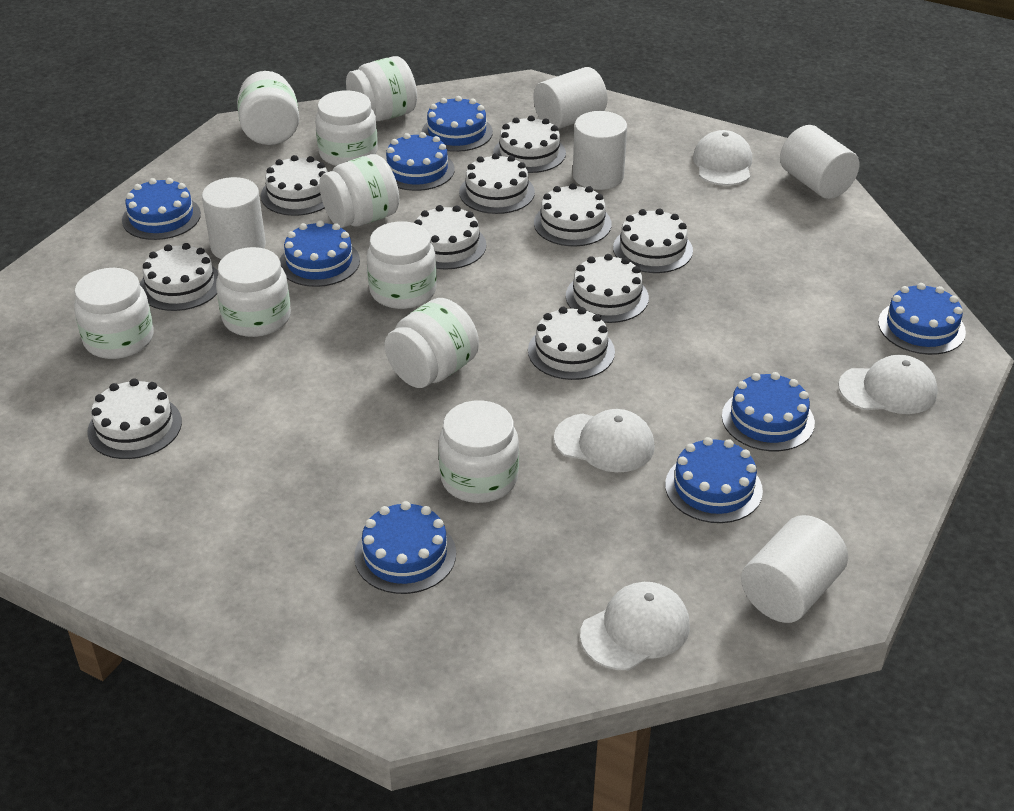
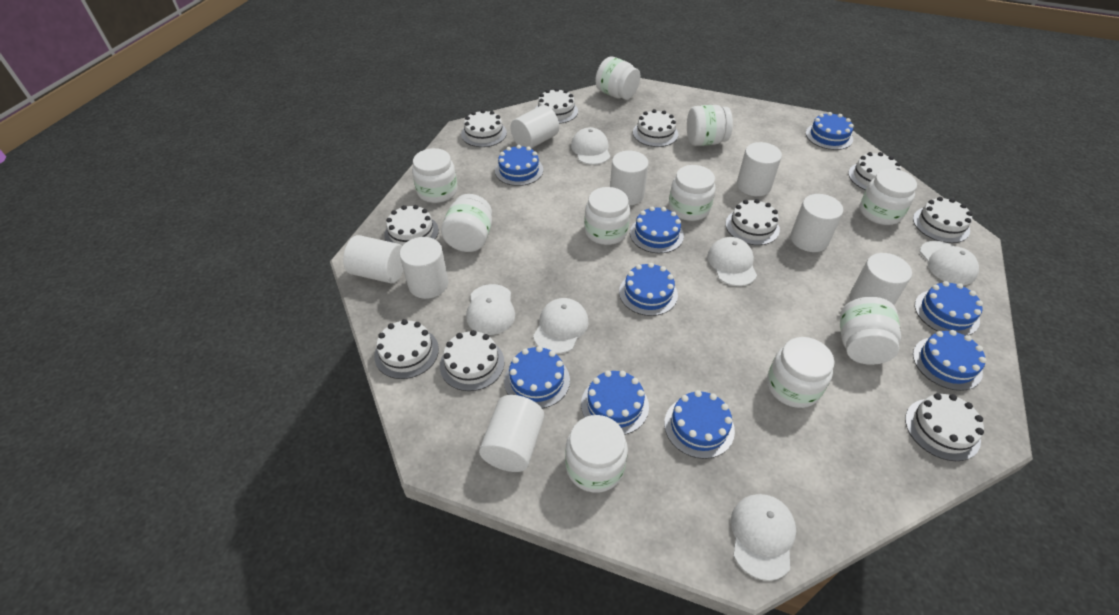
blue cake: 8 -> 9
white cap: 4 -> 6
white cylinder: 5 -> 8
white jar: 9 -> 10

